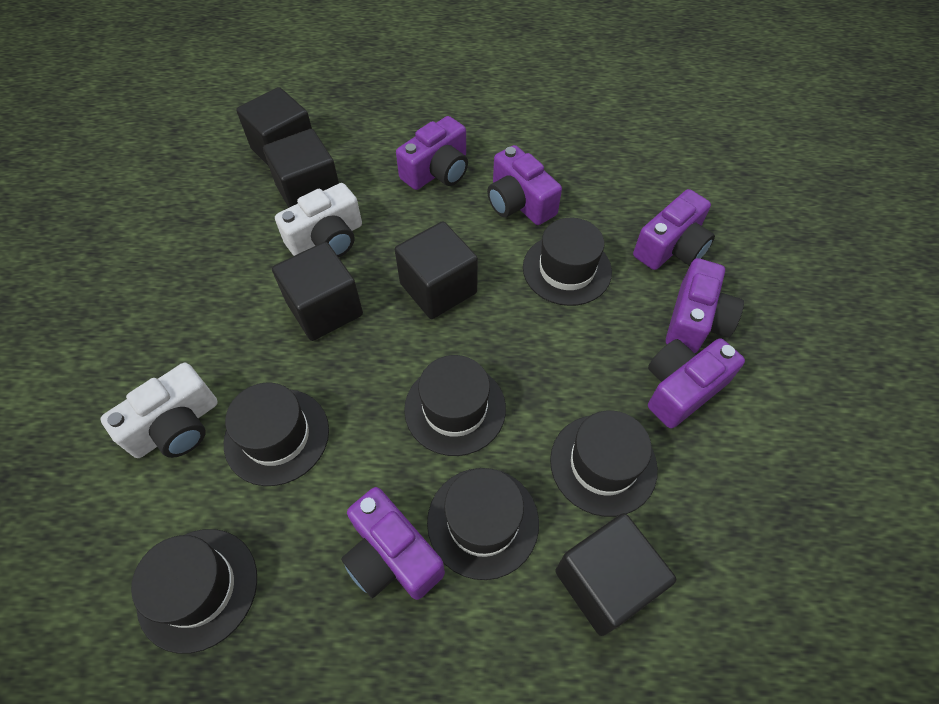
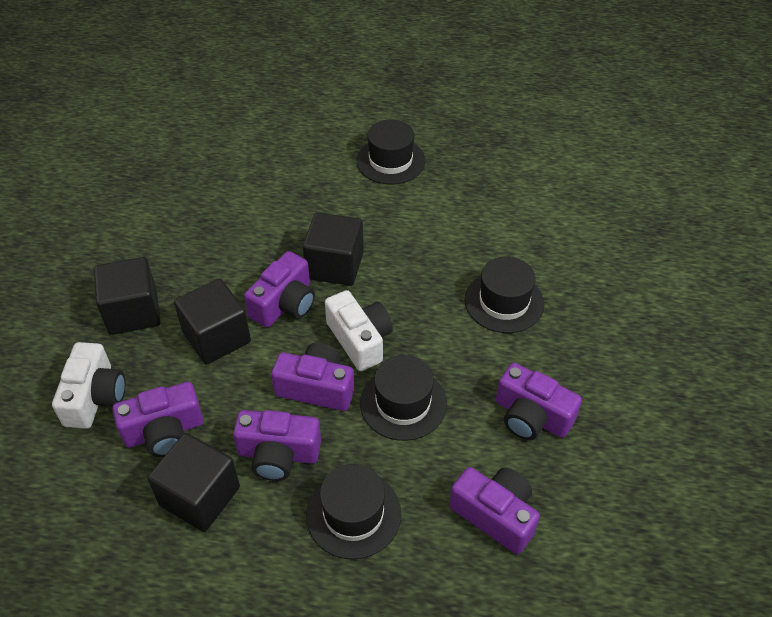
black cube: 5 -> 4
black hat: 6 -> 4

